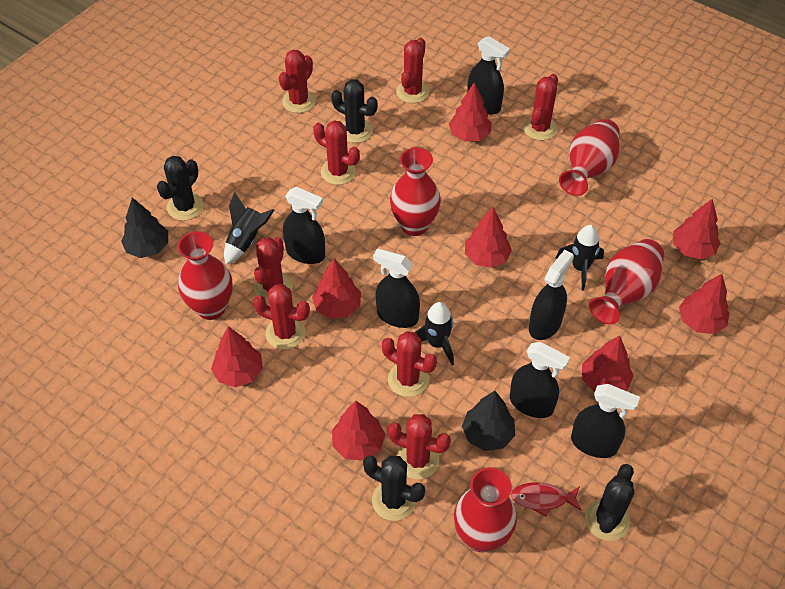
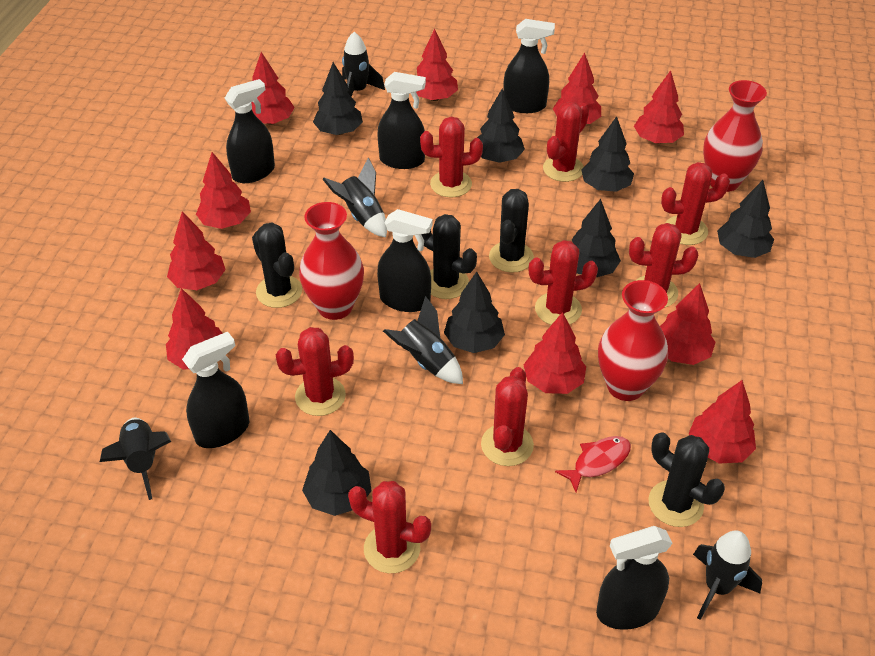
black rocket: 3 -> 5
black tree: 2 -> 7
red tree: 8 -> 10
red vase: 5 -> 3

